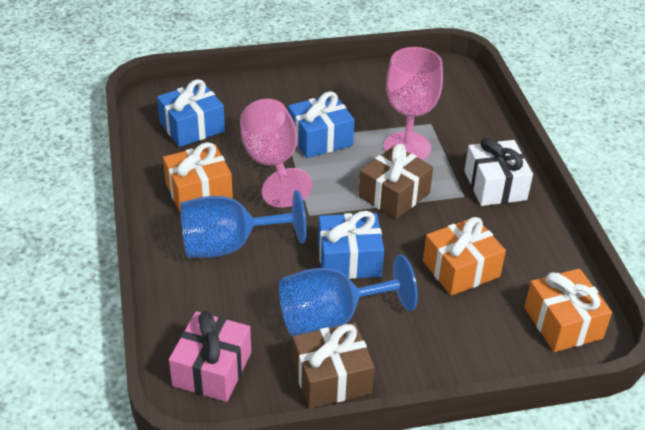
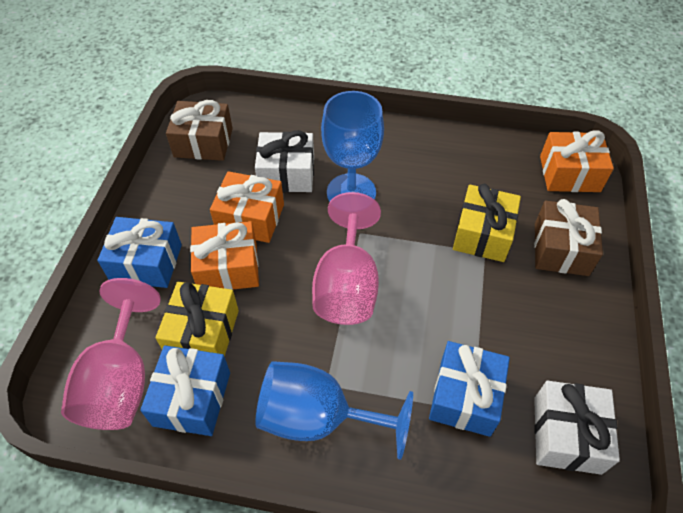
pink gift: 1 -> 0
white gift: 1 -> 2
yellow gift: 0 -> 2

